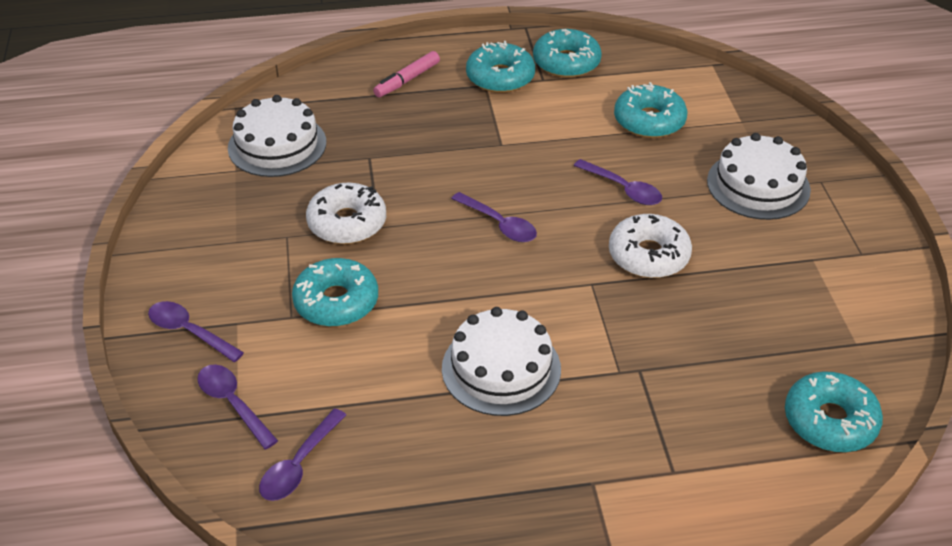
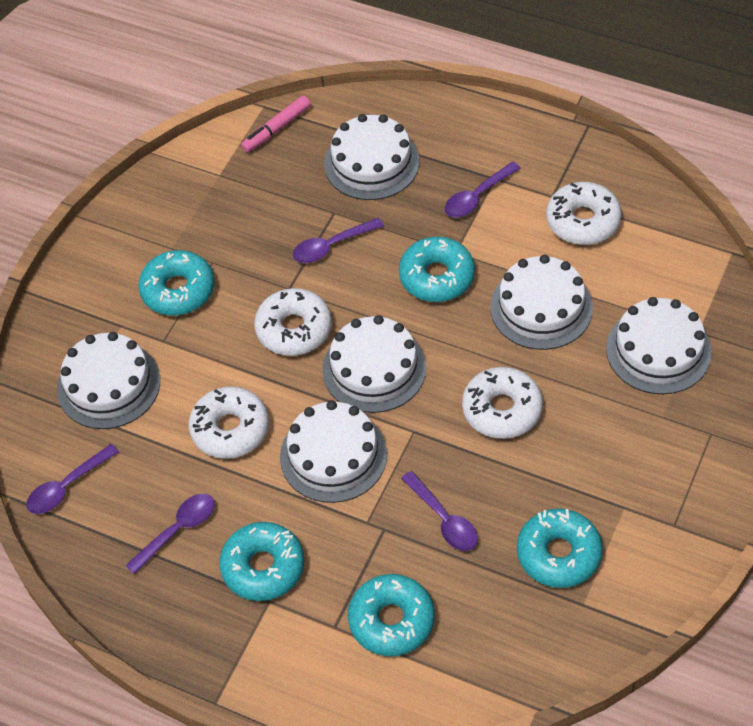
white cake: 3 -> 6
white donut: 2 -> 4

